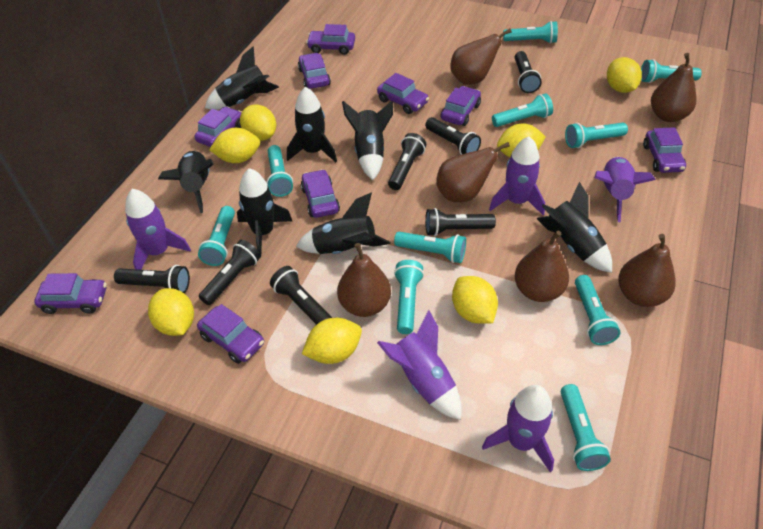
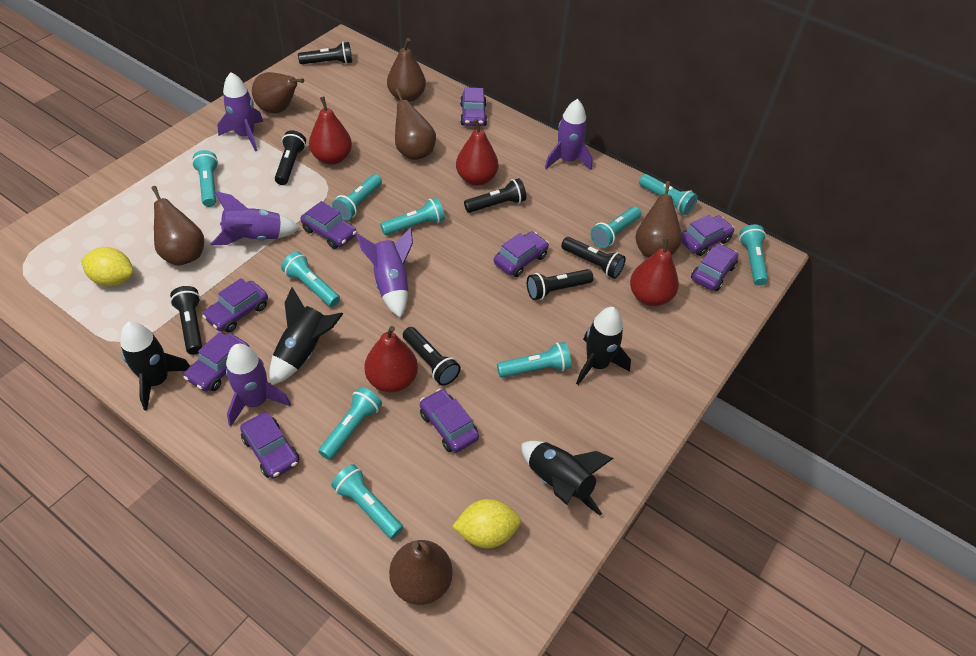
black rocket: 7 -> 4
red pear: 0 -> 4
yellow lemon: 7 -> 2

